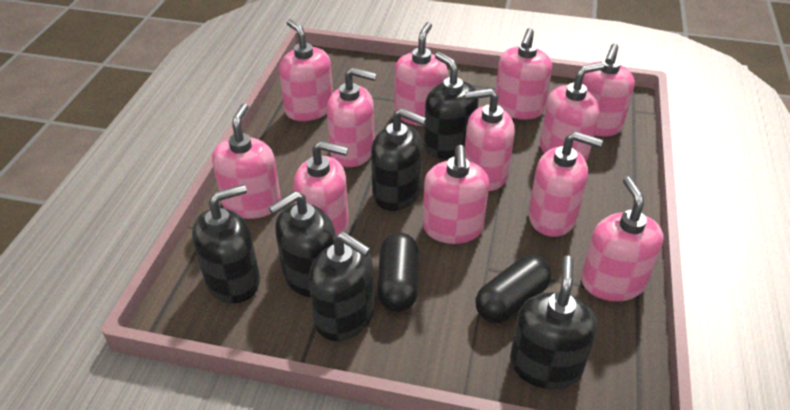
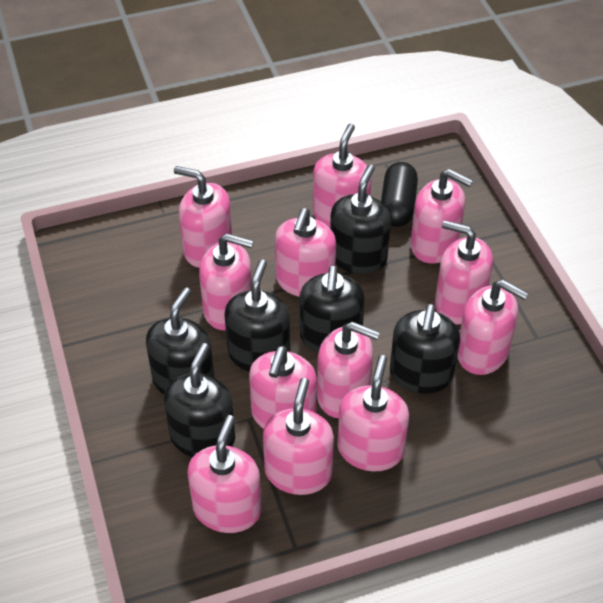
black capsule: 2 -> 1

